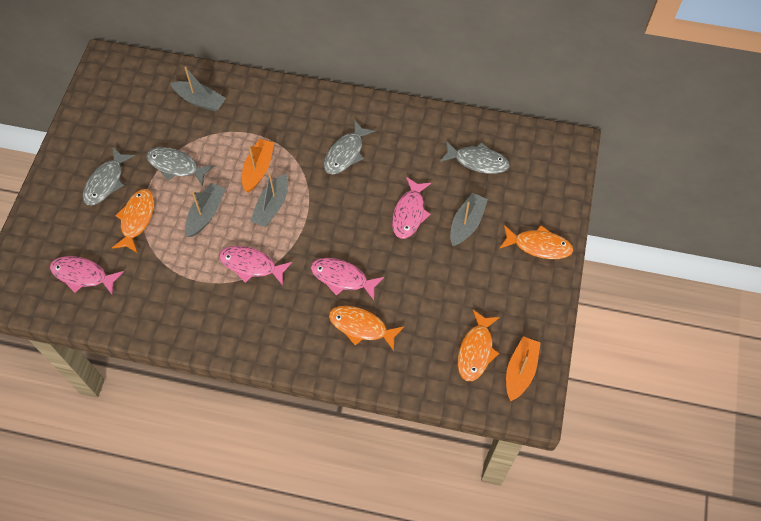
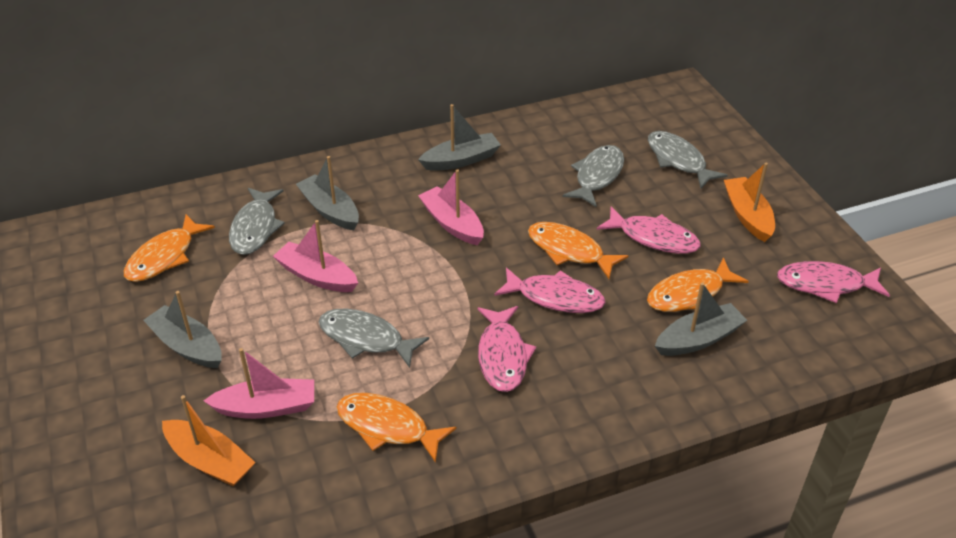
pink boat: 0 -> 3

